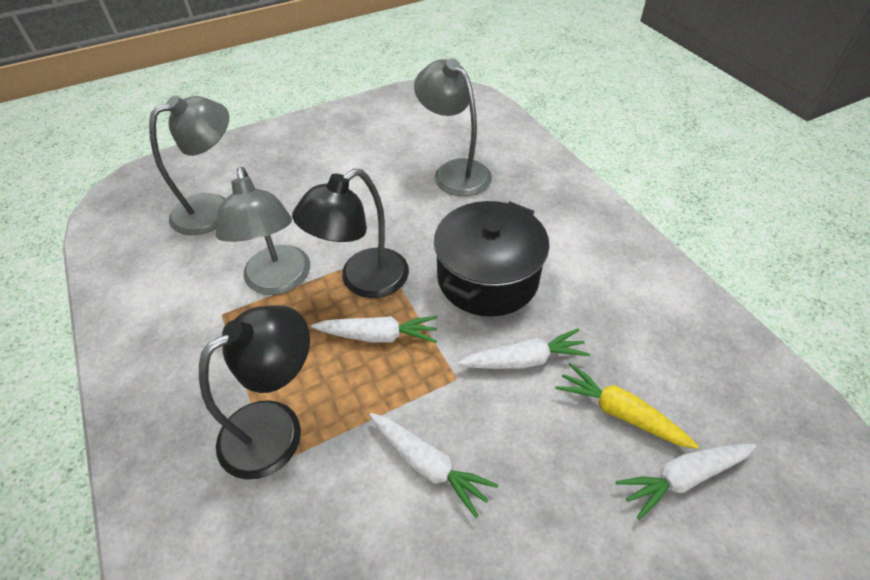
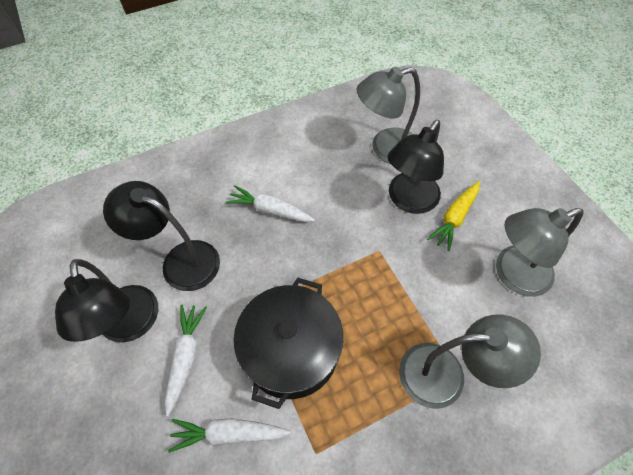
black lamp: 2 -> 3
white carrot: 4 -> 3

